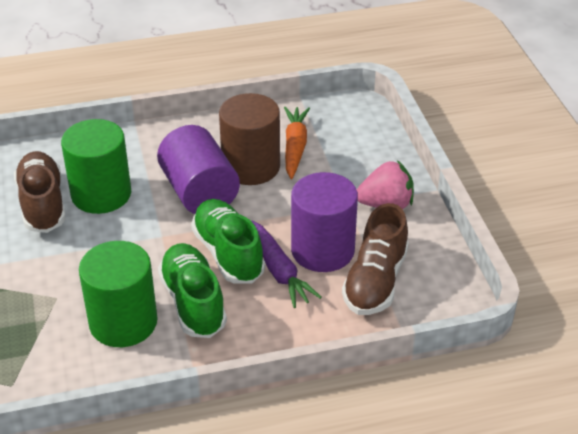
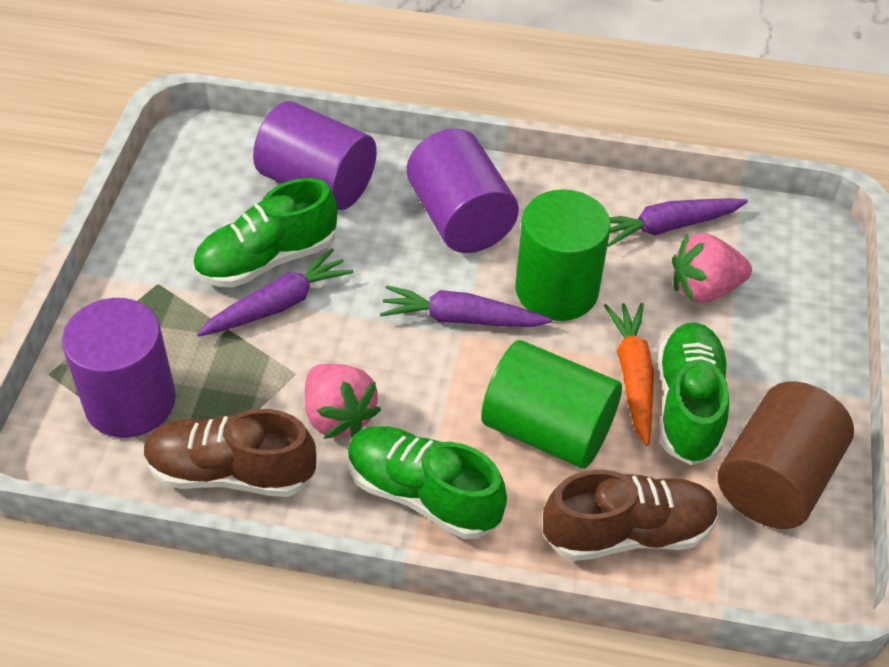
green shoe: 2 -> 3
pink strawberry: 1 -> 2
purple carrot: 1 -> 3
purple cylinder: 2 -> 3

